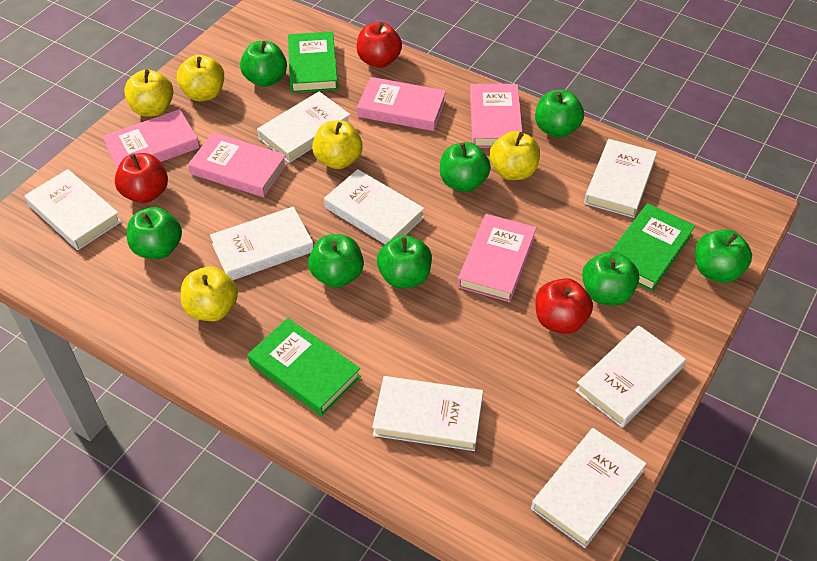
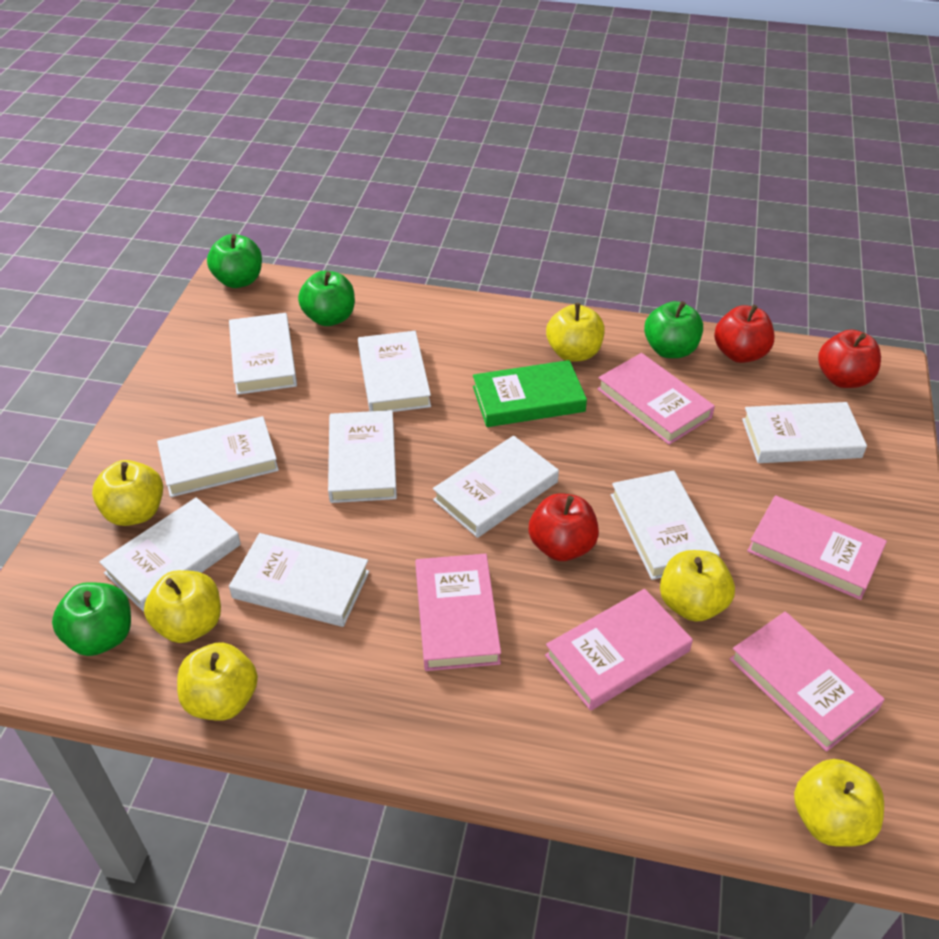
green apple: 8 -> 4
green book: 3 -> 1
white book: 8 -> 9
yellow apple: 5 -> 6

